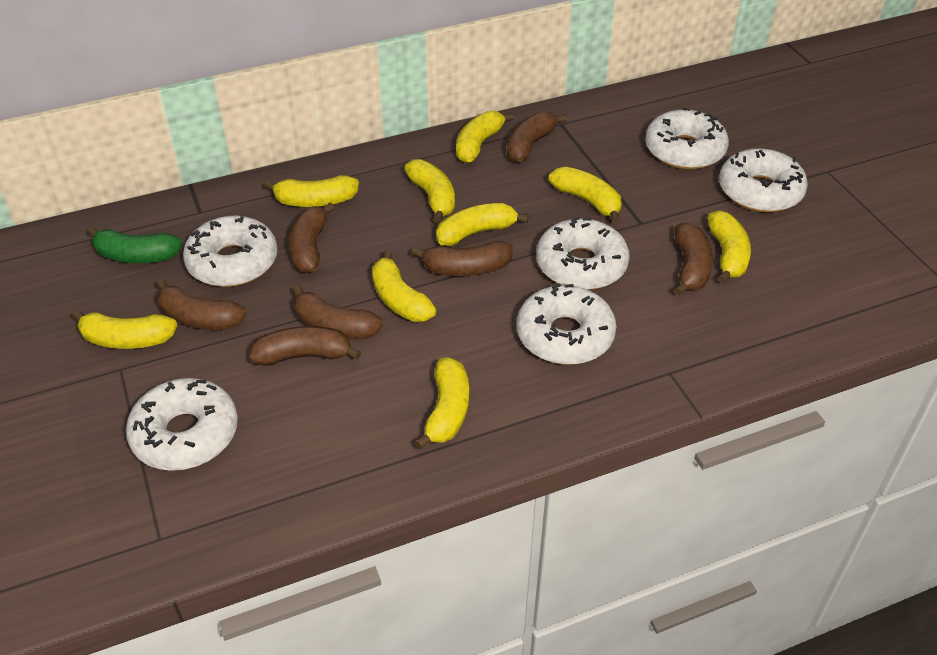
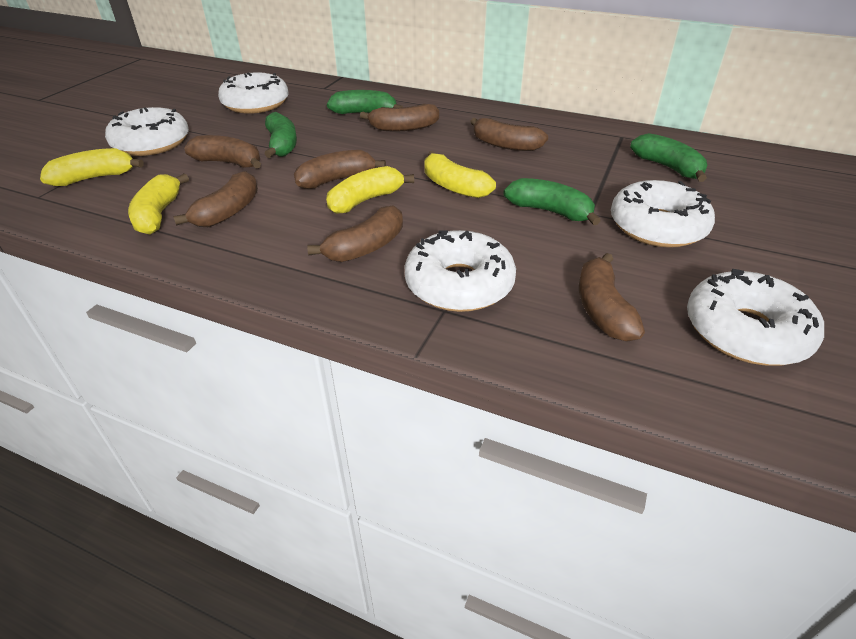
green banana: 1 -> 4
white donut: 6 -> 5
yellow banana: 9 -> 4

